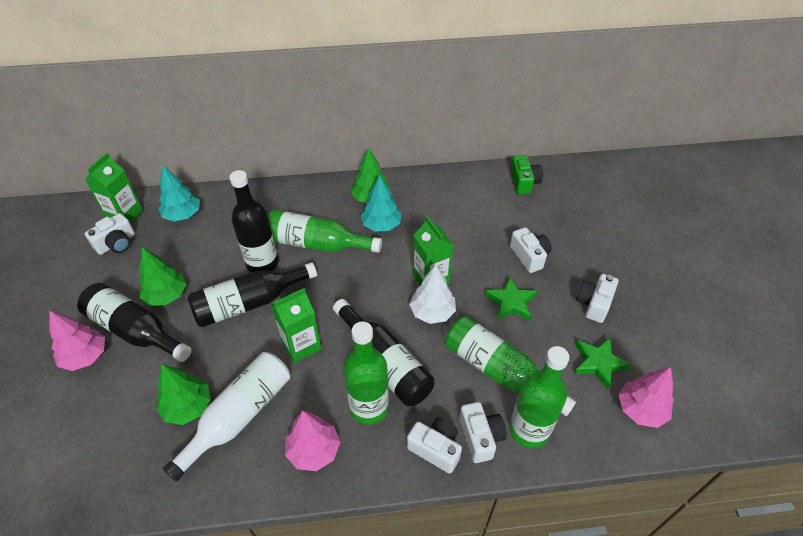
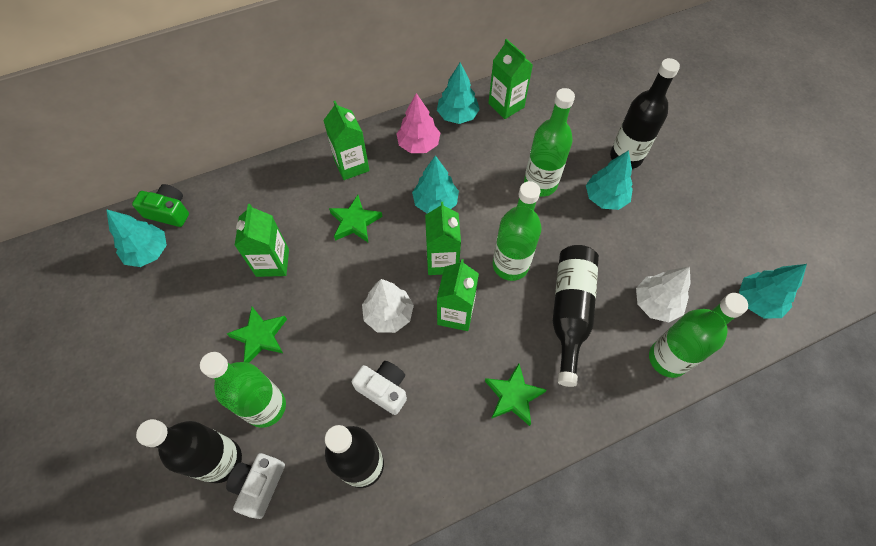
green carton: 3 -> 5
green star: 2 -> 3
green tree: 3 -> 0
pink tree: 3 -> 1
turquoise tree: 2 -> 5
white bottle: 1 -> 0
white camera: 5 -> 2
white tree: 1 -> 2

